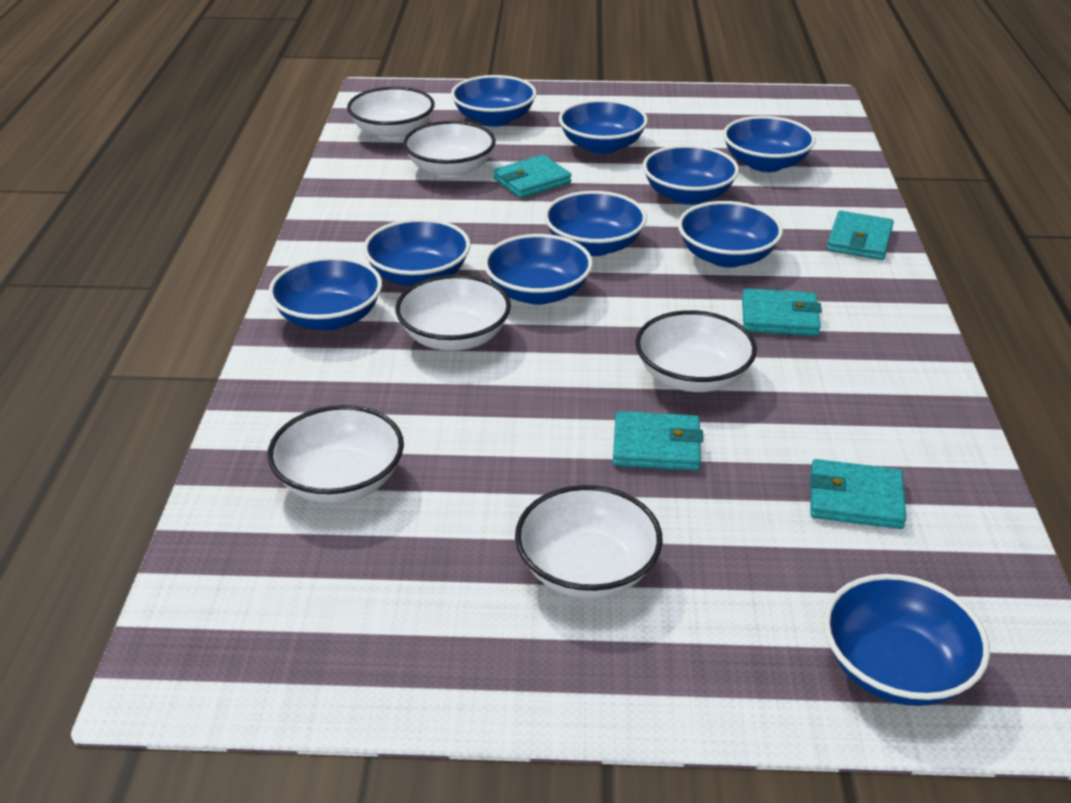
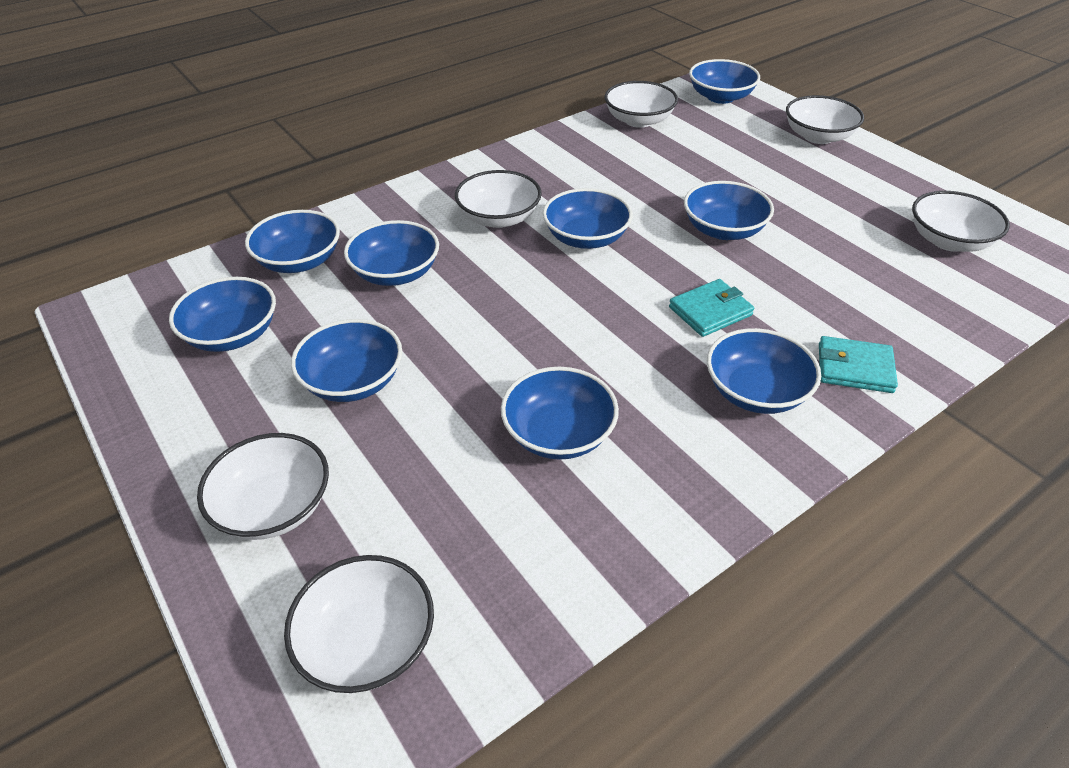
blue bowl: 10 -> 9
turquoise wallet: 5 -> 2

